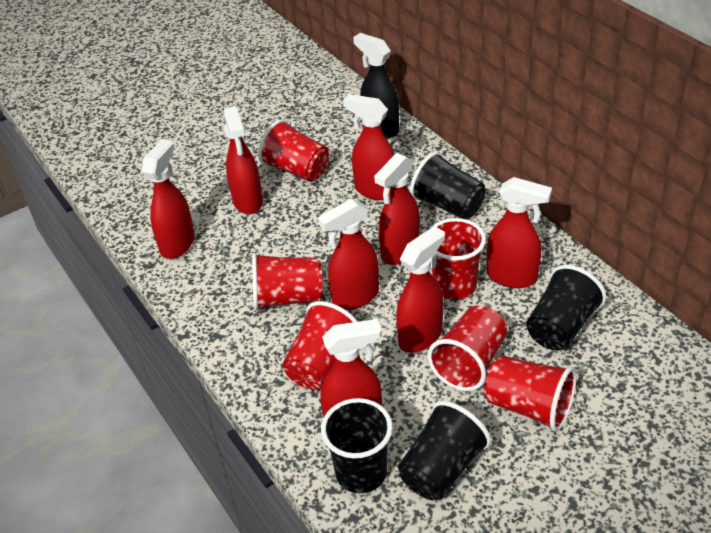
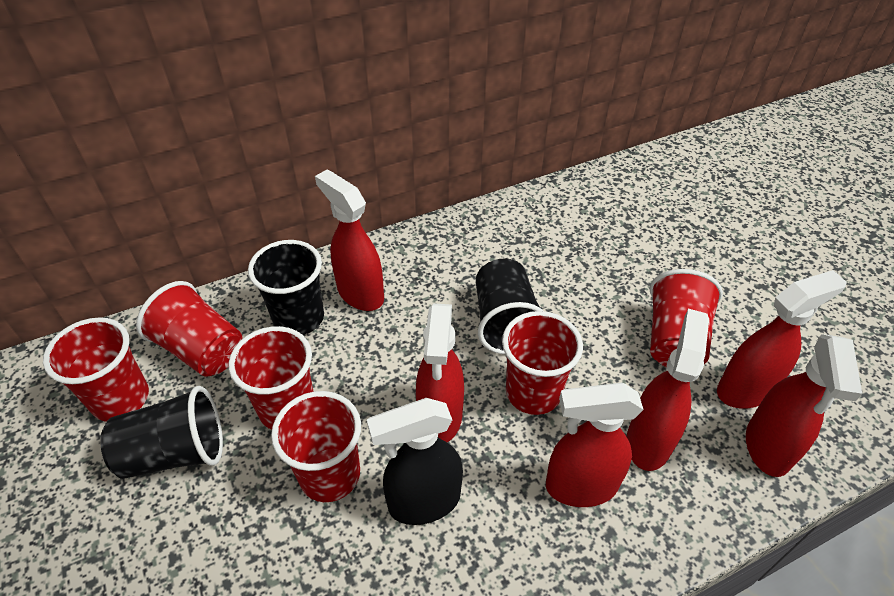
black cup: 4 -> 3
red spray bottle: 8 -> 6

